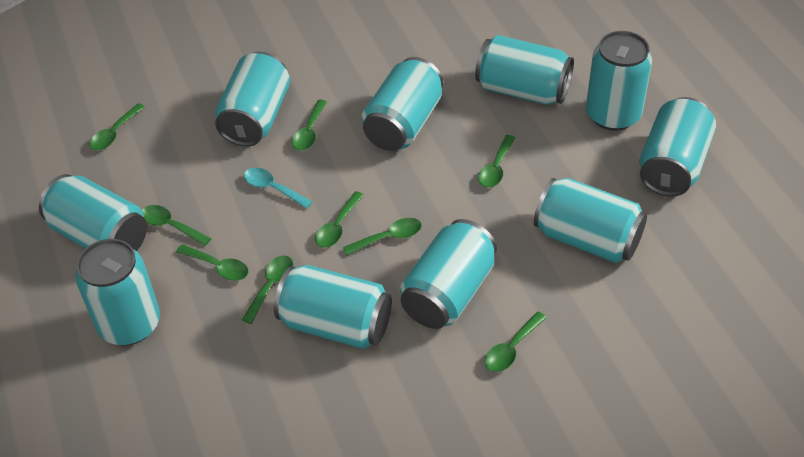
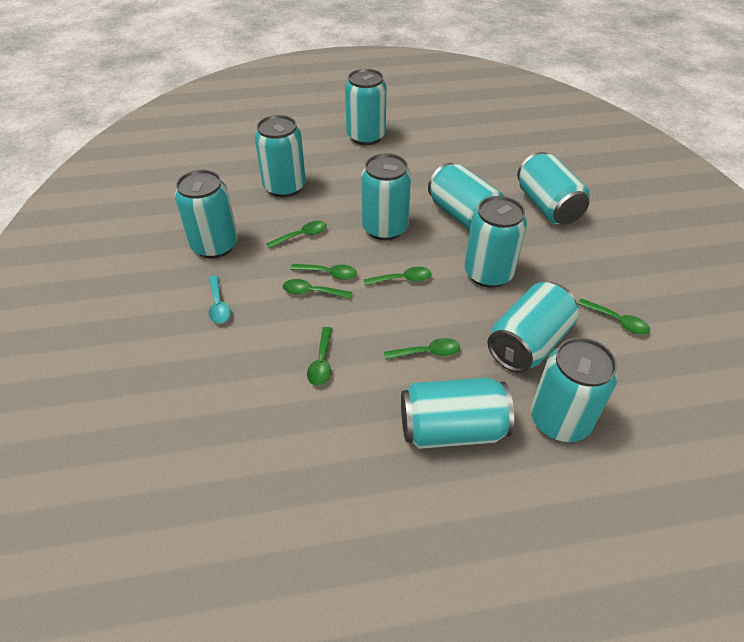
green spoon: 9 -> 7

